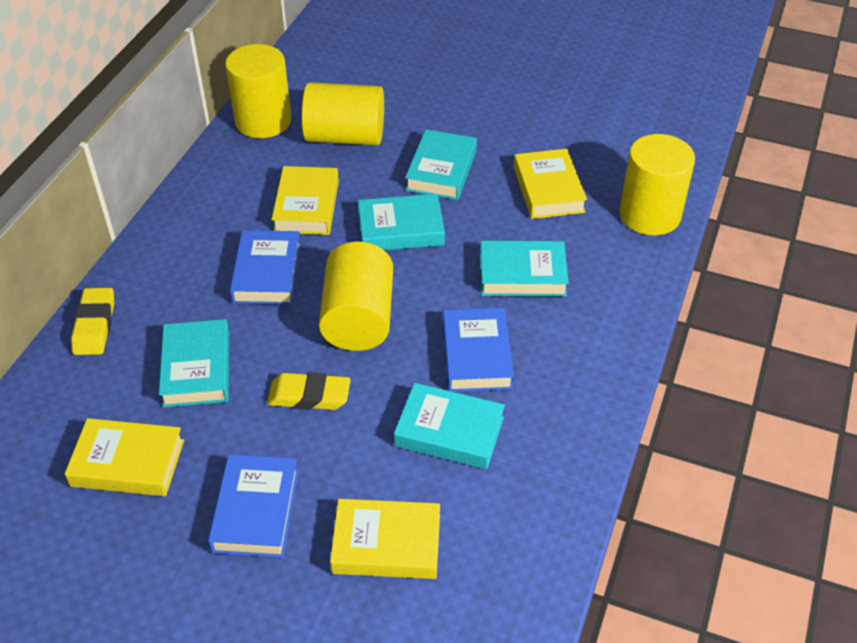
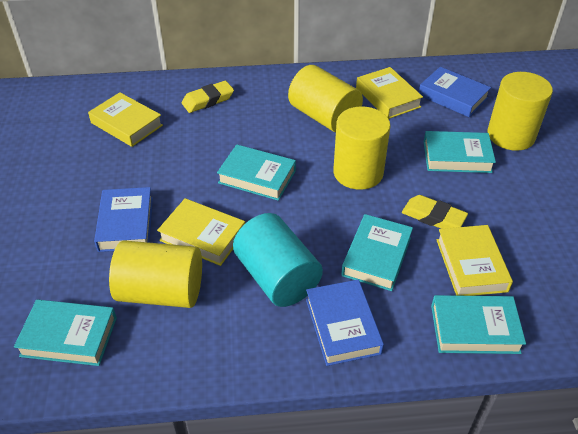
turquoise cylinder: 0 -> 1

